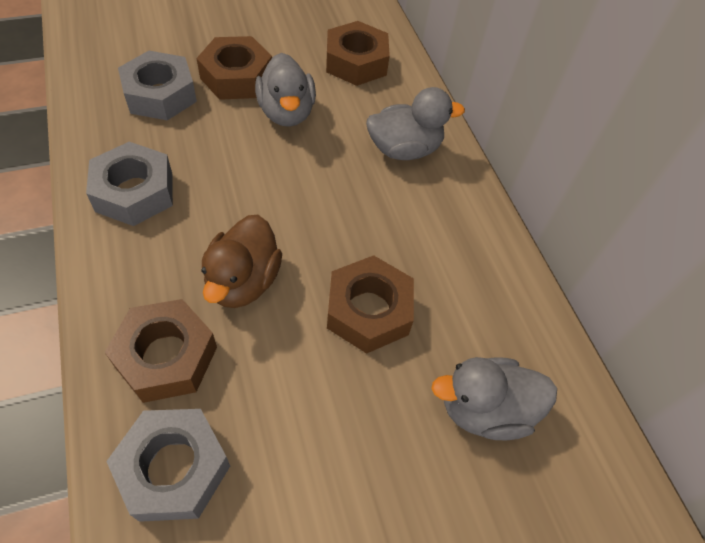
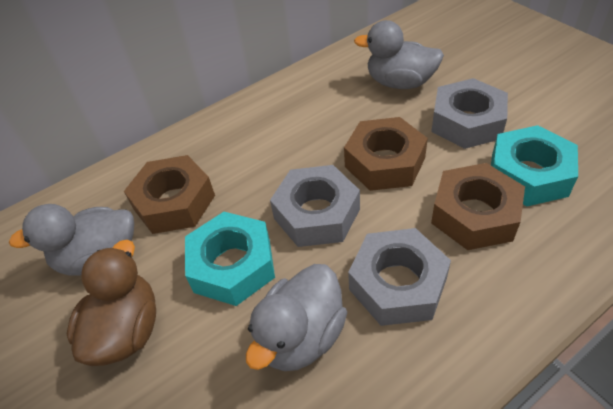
brown nut: 4 -> 3
turquoise nut: 0 -> 2

